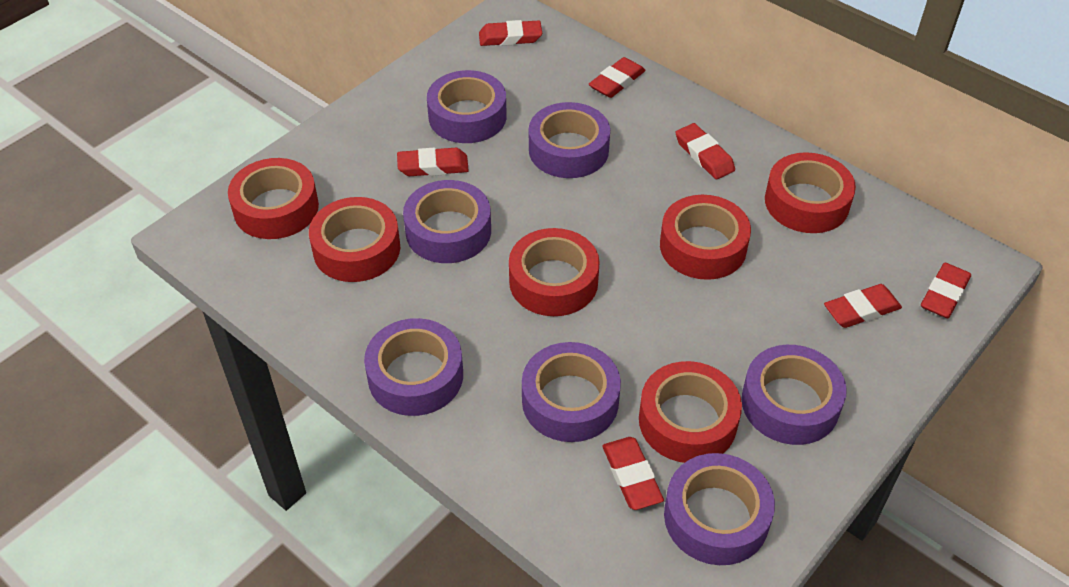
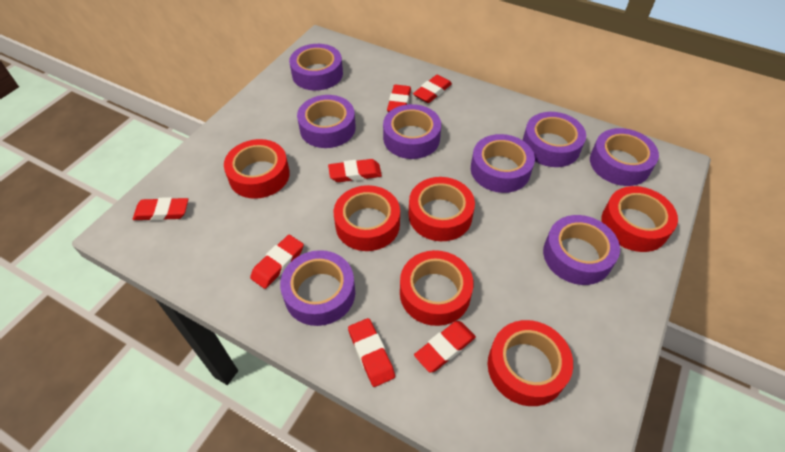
purple tape: 7 -> 8

